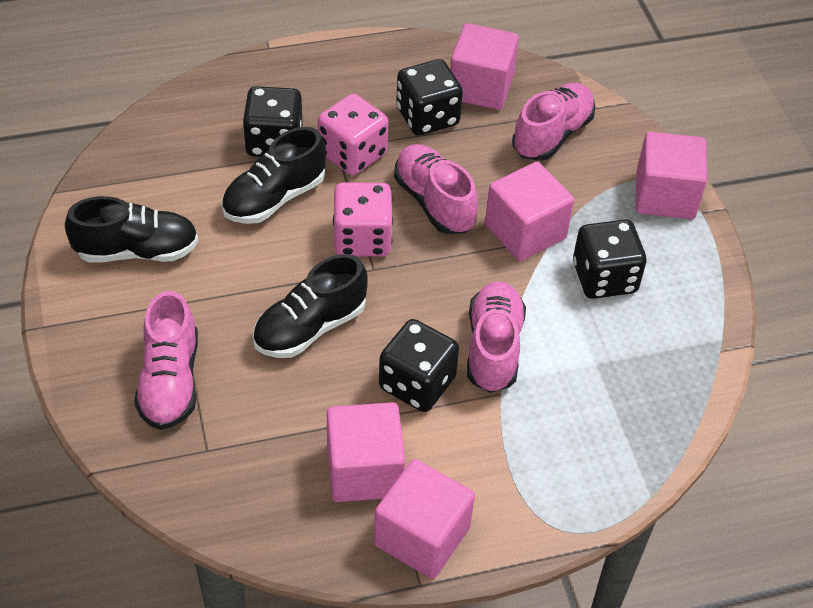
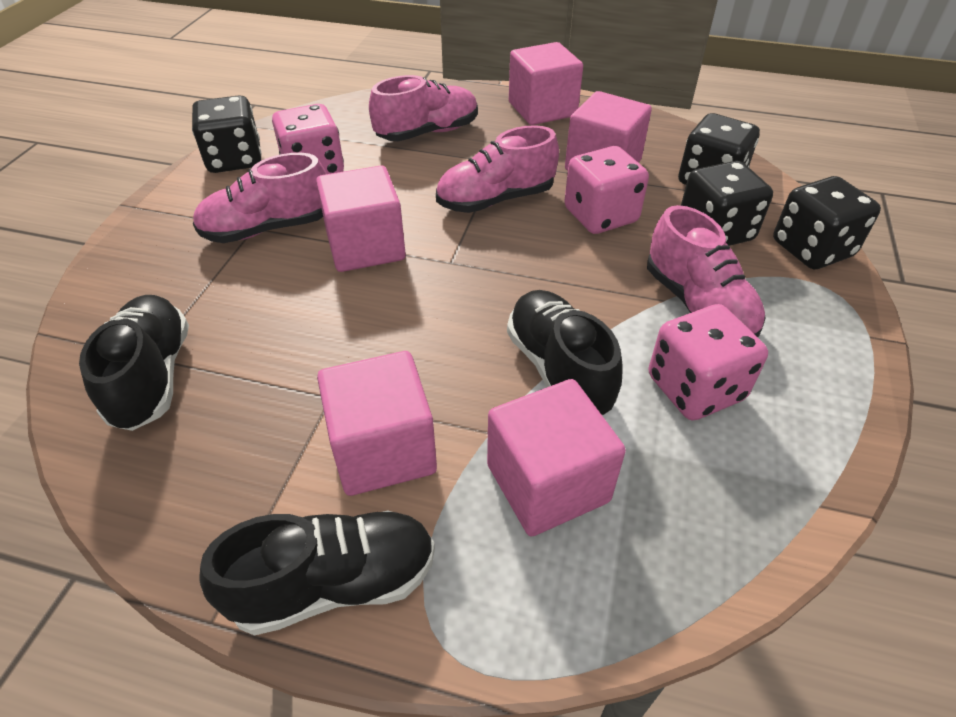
pink dice: 2 -> 3

